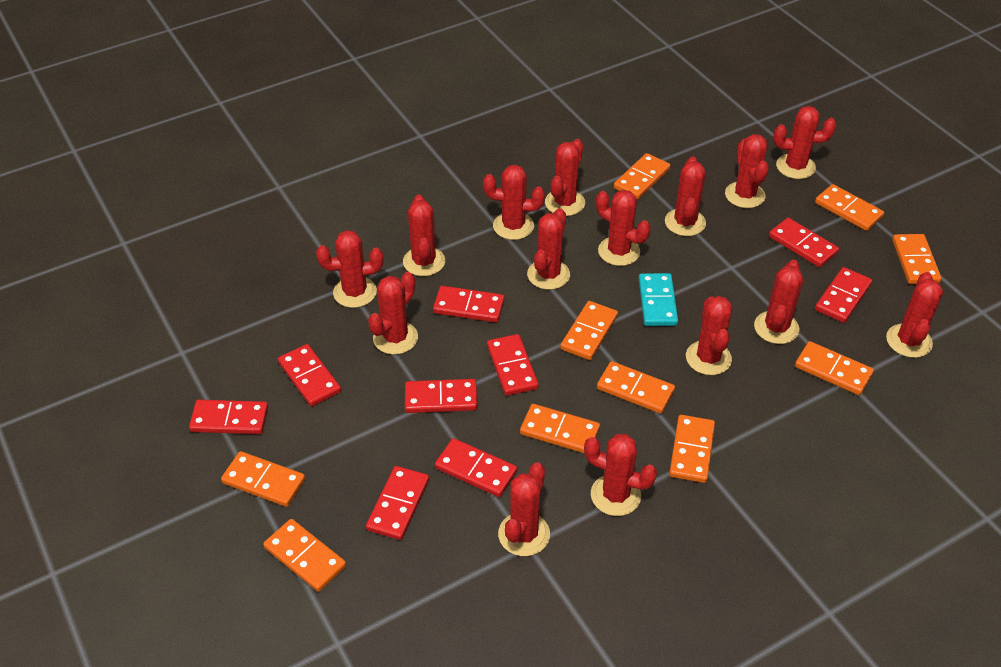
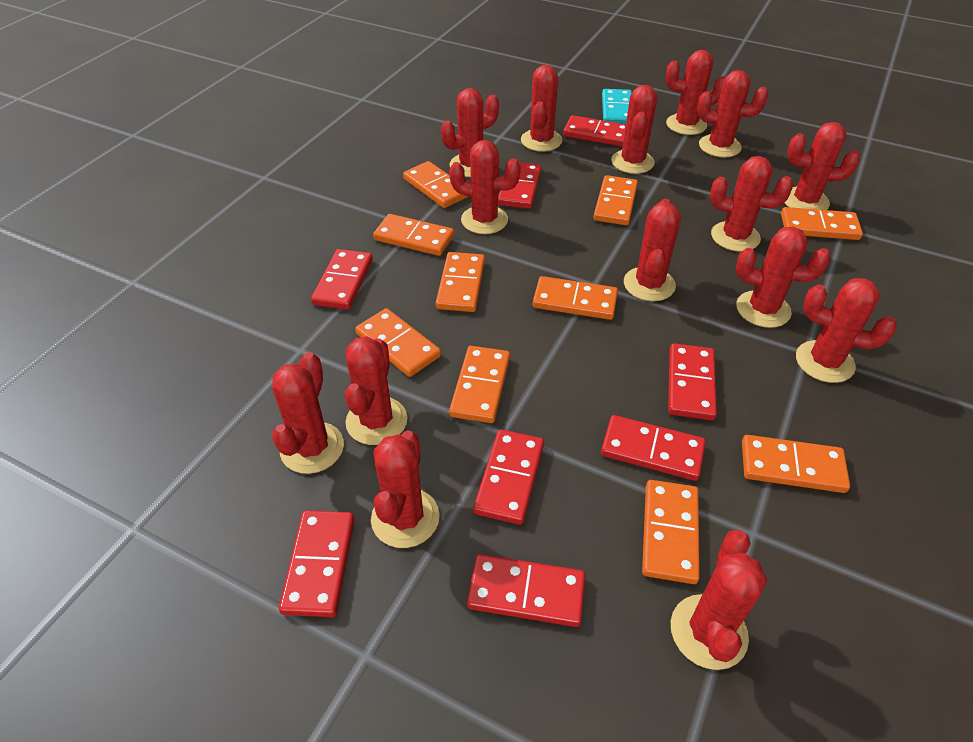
red domino: 9 -> 8

